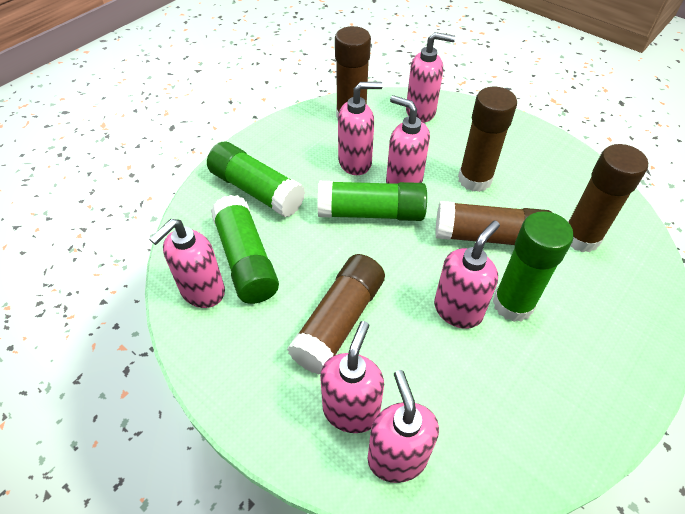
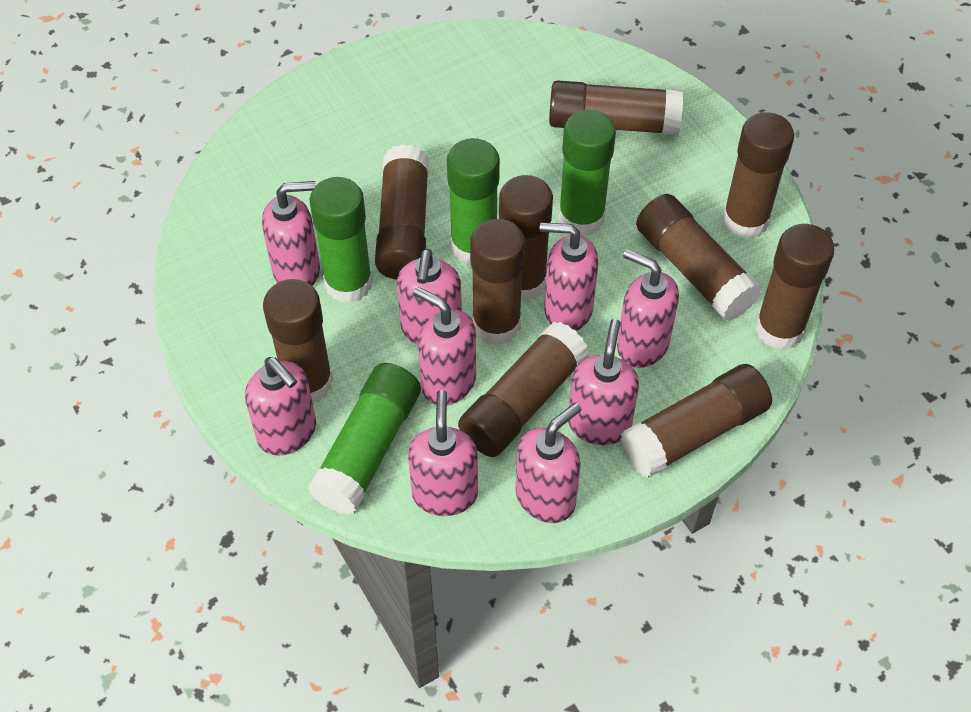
brown glue stick: 5 -> 10
pink soap dispenser: 7 -> 9

